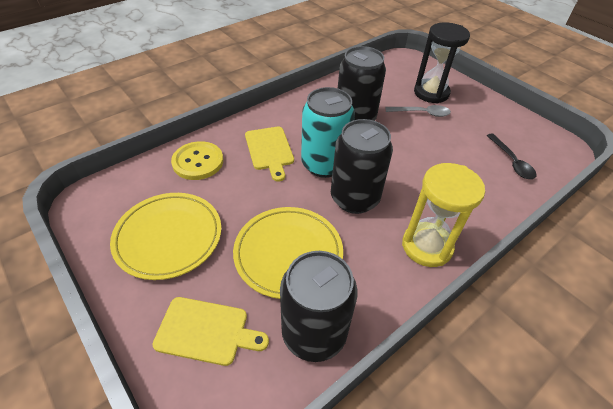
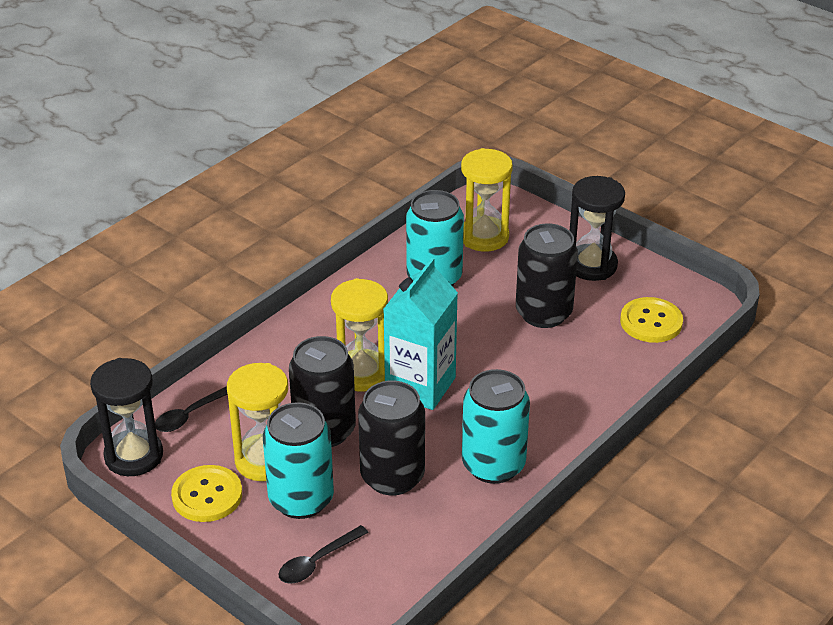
black hourglass: 1 -> 2
black spoon: 1 -> 2
grey spoon: 1 -> 0
turquoise can: 1 -> 3
turquoise carton: 0 -> 1
yellow button: 1 -> 2
yellow cutting board: 2 -> 0
yellow hourglass: 1 -> 3
yellow plate: 2 -> 0

